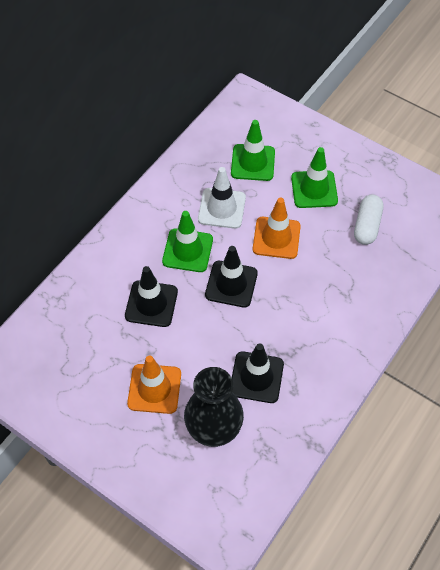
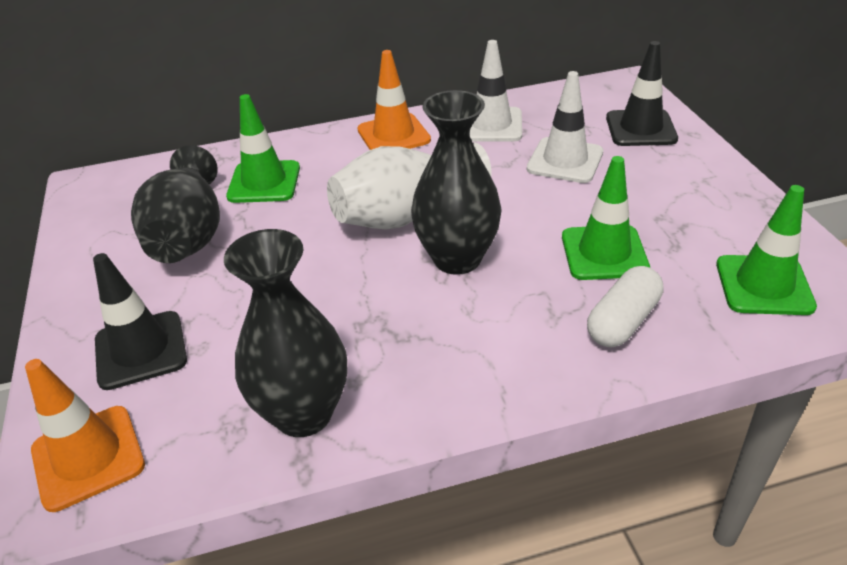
black traffic cone: 3 -> 2
black vase: 1 -> 3
white traffic cone: 1 -> 2
white vase: 0 -> 1

